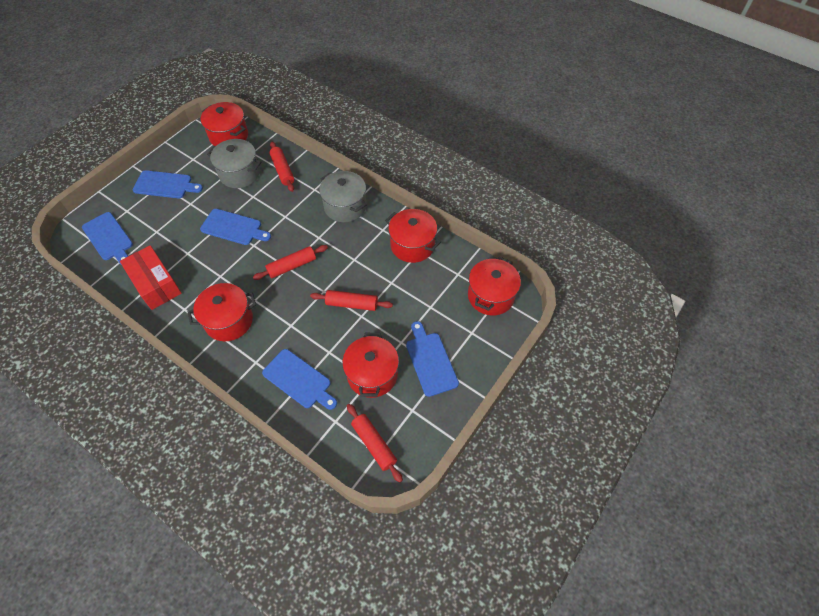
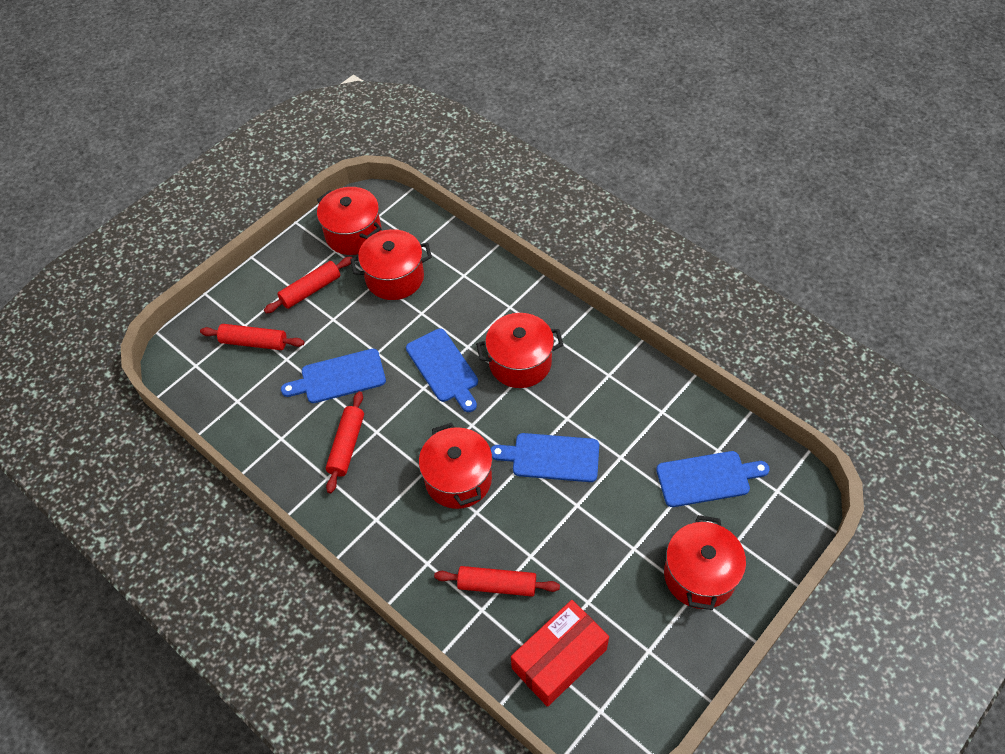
blue cutting board: 5 -> 4
grey pot: 2 -> 0

